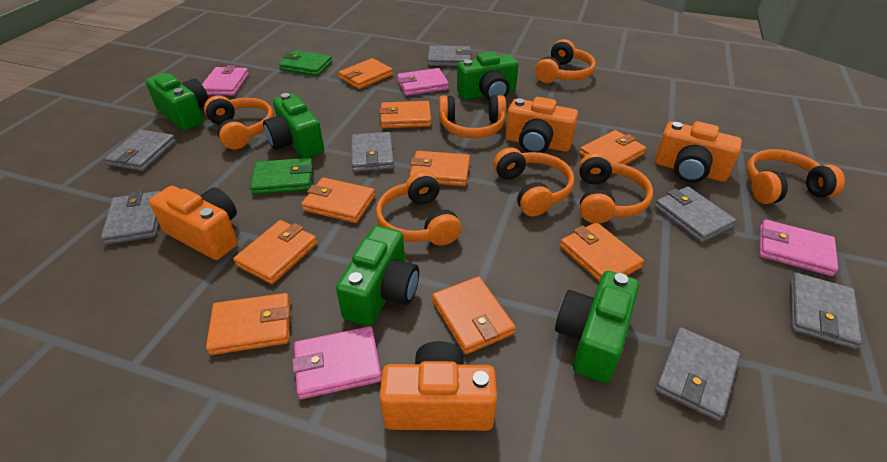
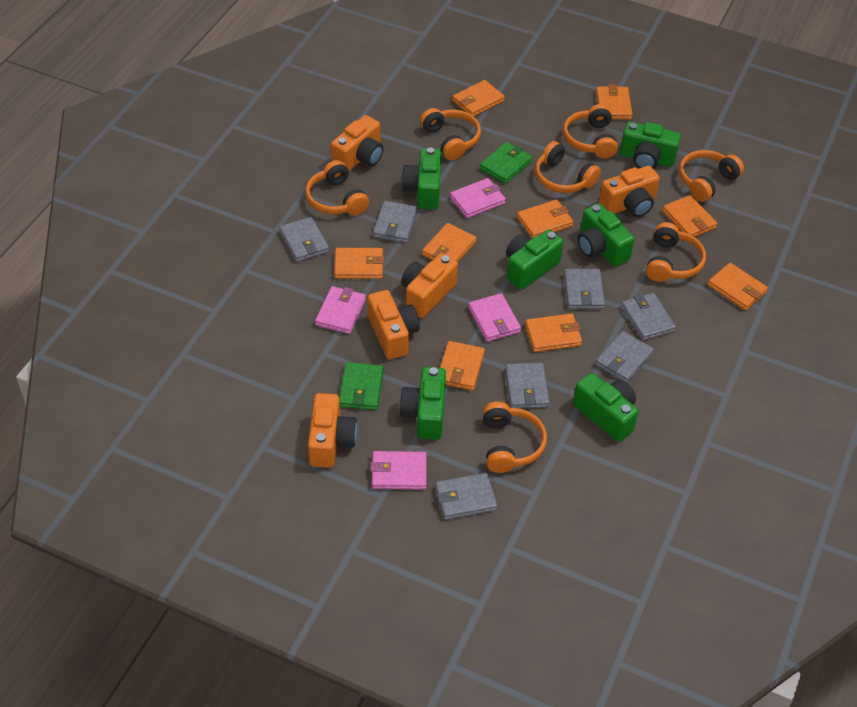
green camera: 5 -> 6
orange camera: 4 -> 5

